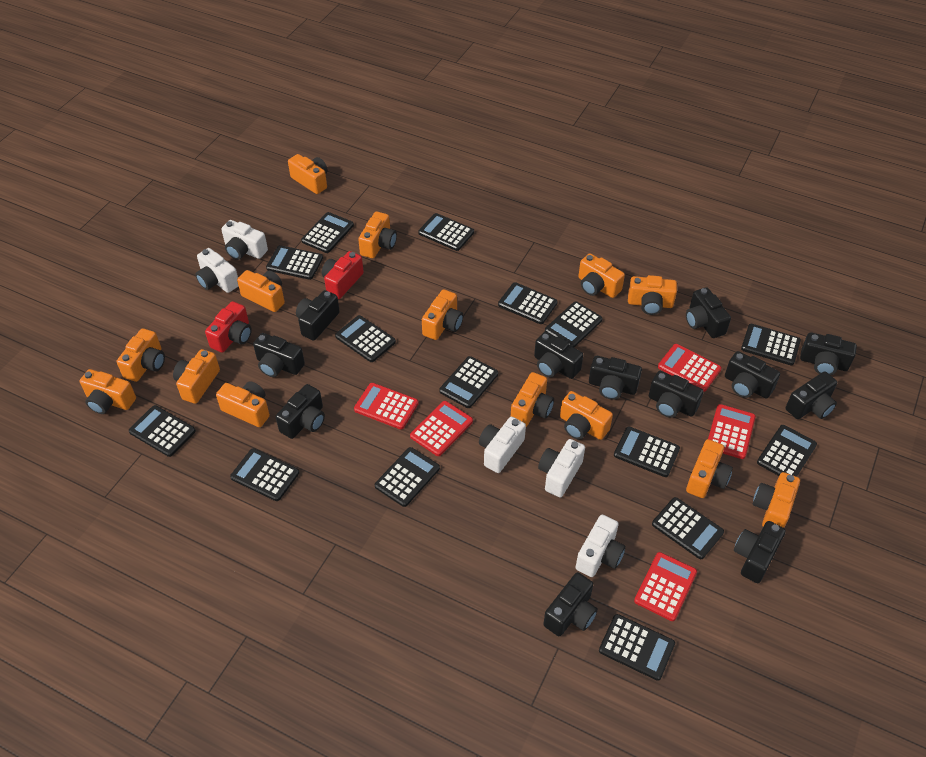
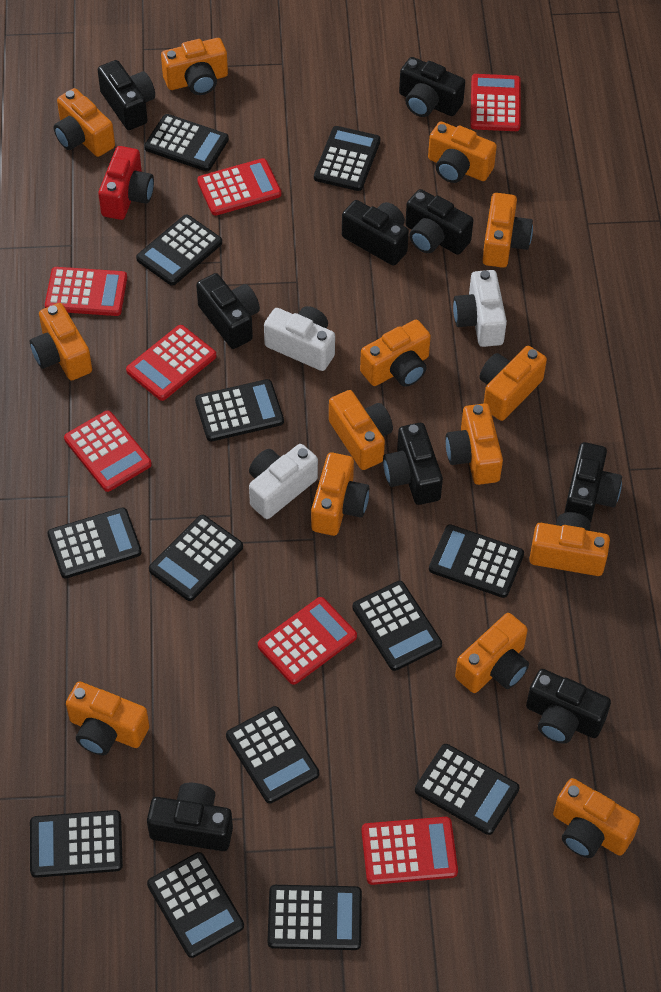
black calculator: 15 -> 13
black camera: 12 -> 9
red calculator: 5 -> 7
red camera: 2 -> 1
white camera: 5 -> 3

